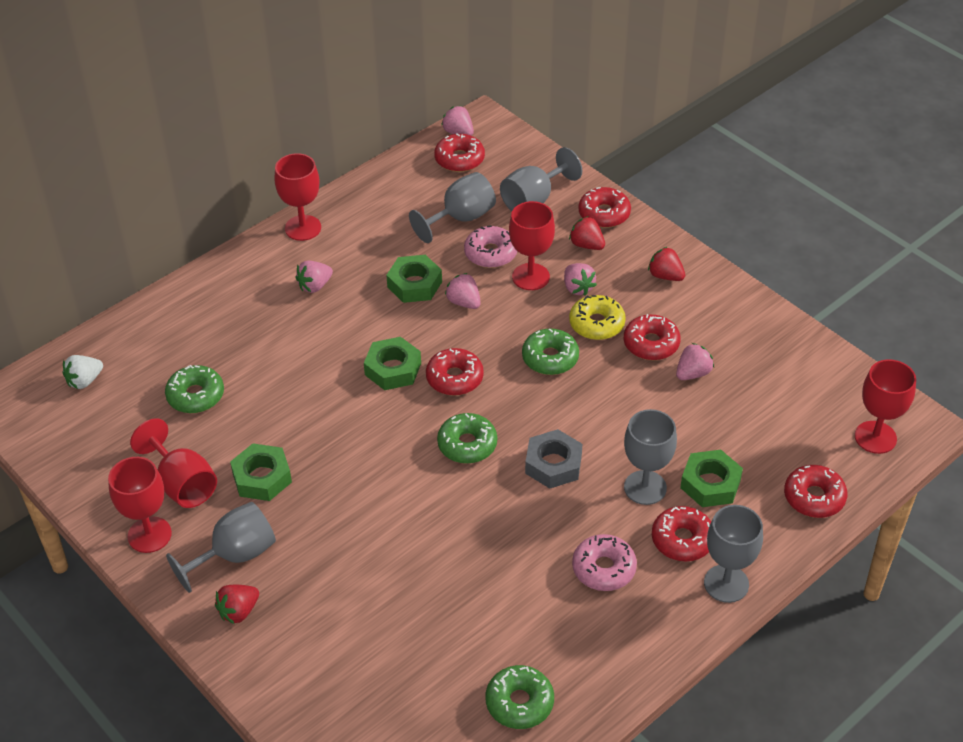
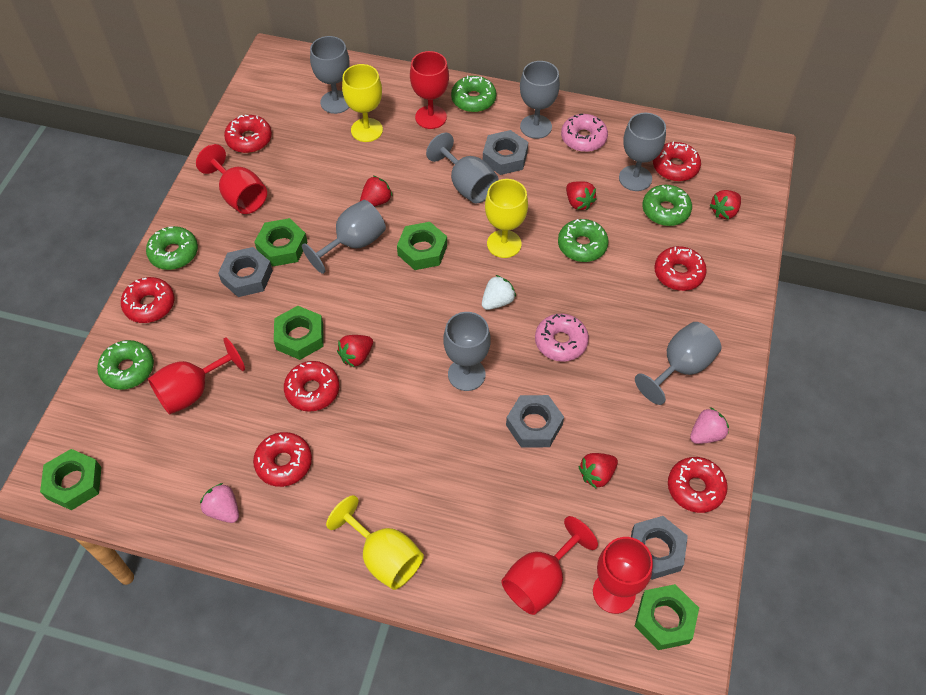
green donut: 4 -> 5
green nut: 4 -> 5
grey goblet: 5 -> 7
grey nut: 1 -> 4
pink strawberry: 5 -> 2
red donut: 6 -> 7
red strawberry: 3 -> 5
yellow donut: 1 -> 0
yellow goblet: 0 -> 3

